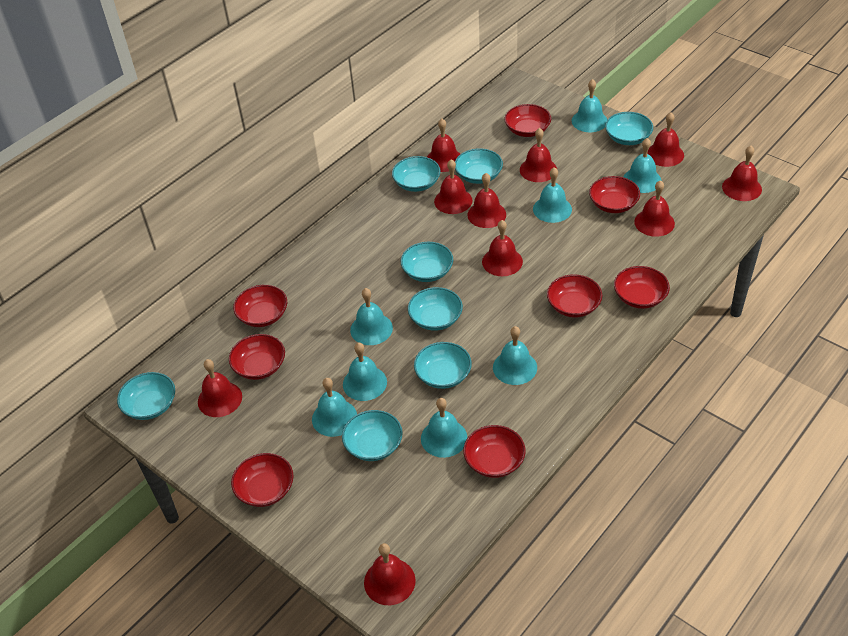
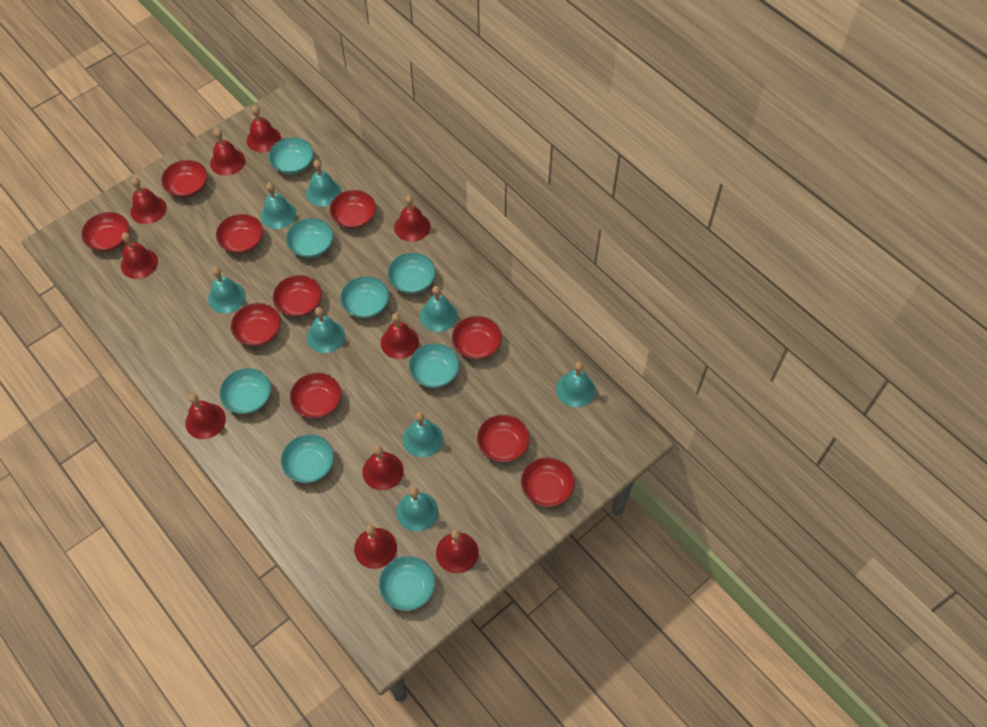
red bowl: 8 -> 10

